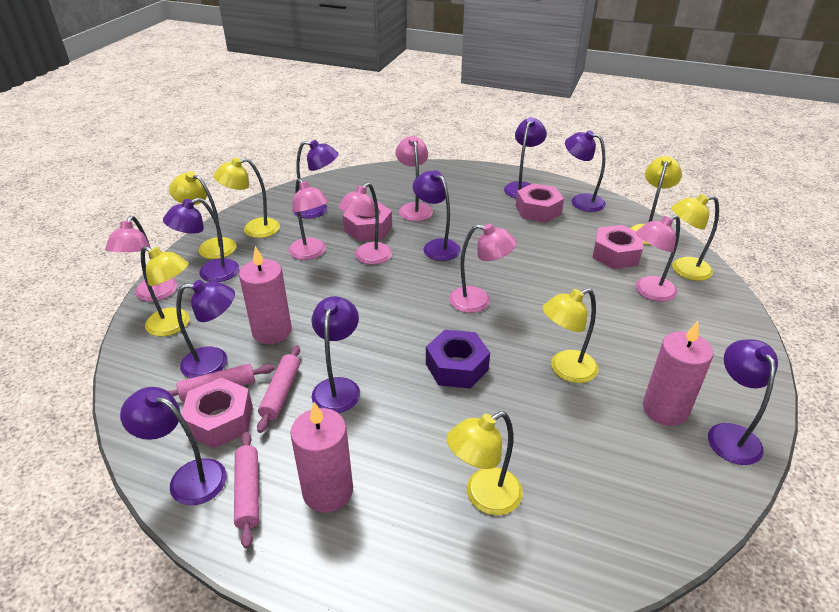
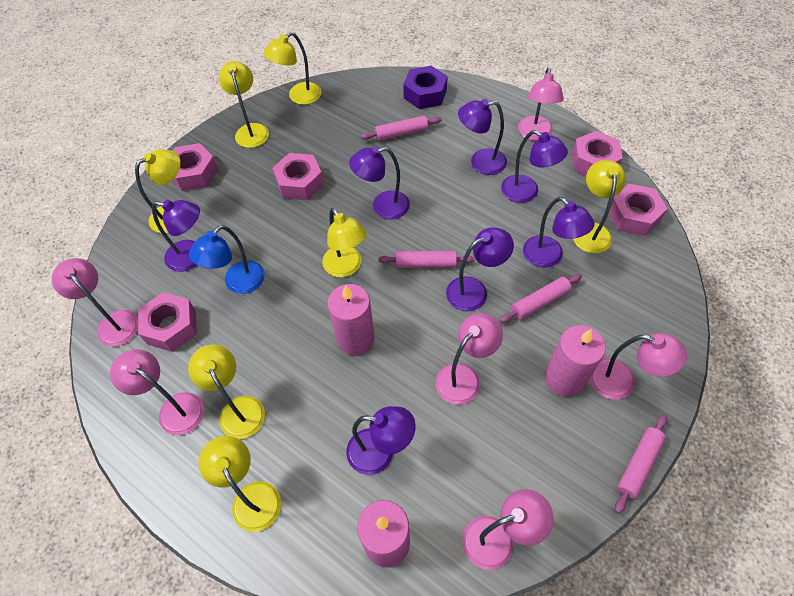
blue lamp: 0 -> 1
pink nut: 4 -> 5
pink rolling pin: 3 -> 4
purple lamp: 9 -> 7

